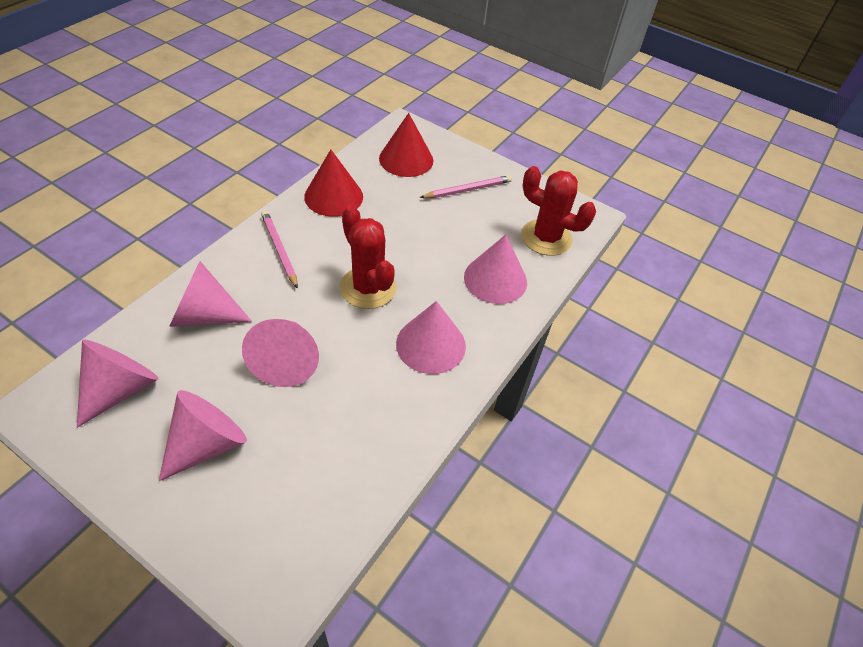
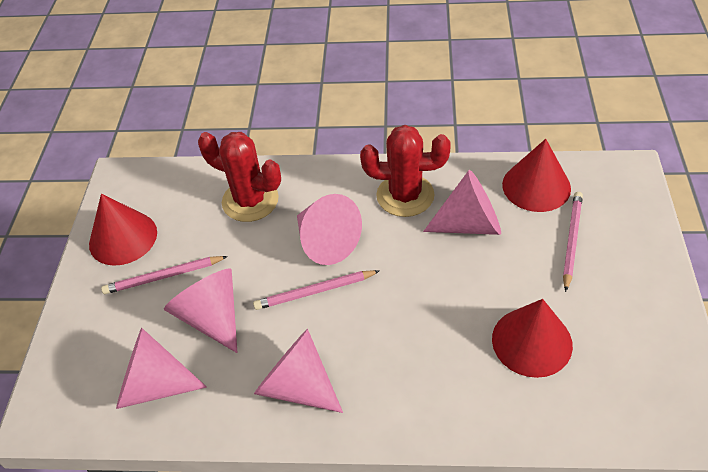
pink cone: 6 -> 5
pink pencil: 2 -> 3
red cone: 2 -> 3

